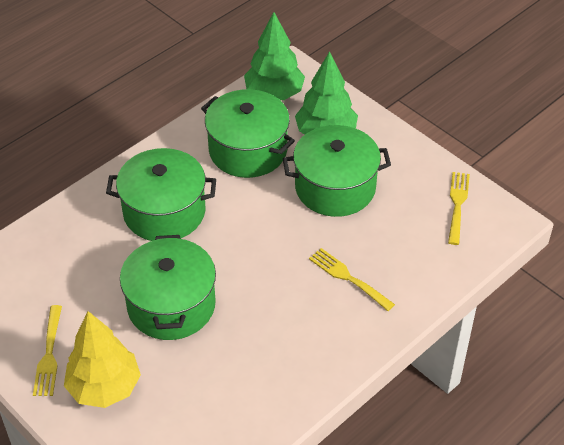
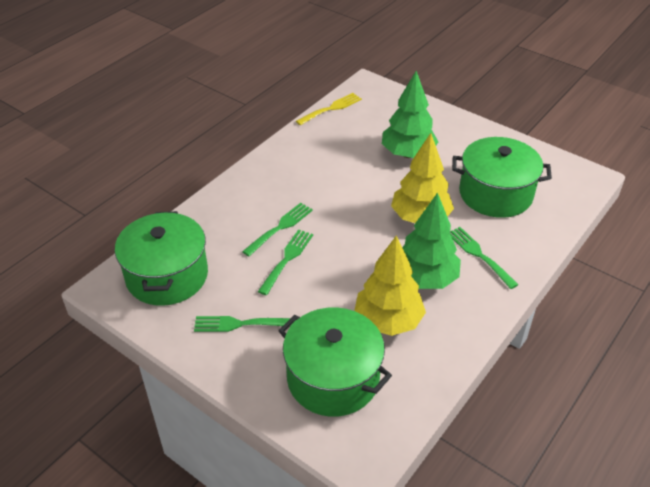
green fork: 0 -> 4
green pot: 4 -> 3
yellow fork: 3 -> 1
yellow tree: 1 -> 2

